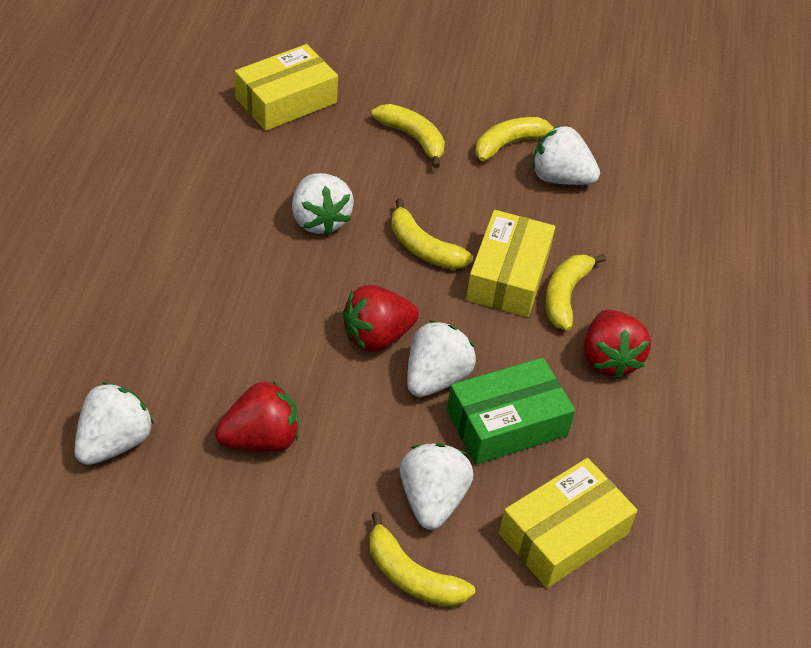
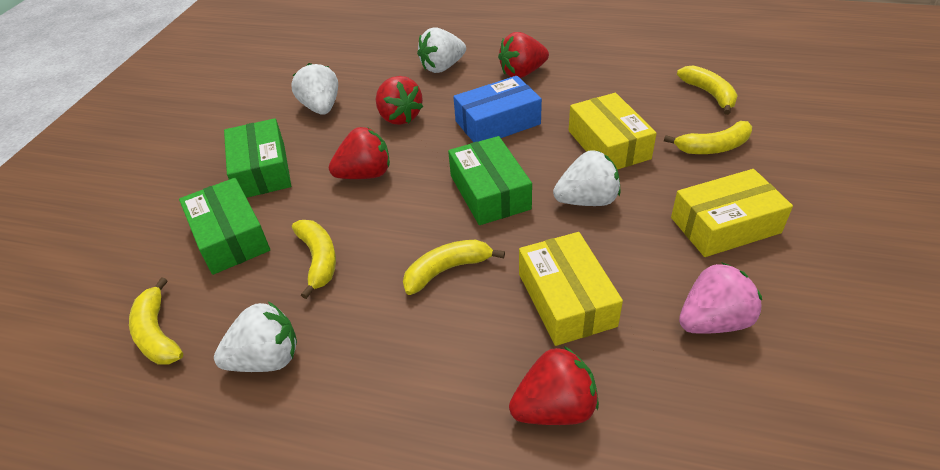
blue box: 0 -> 1
green box: 1 -> 3
pink strawberry: 0 -> 1
red strawberry: 3 -> 4
white strawberry: 5 -> 4

